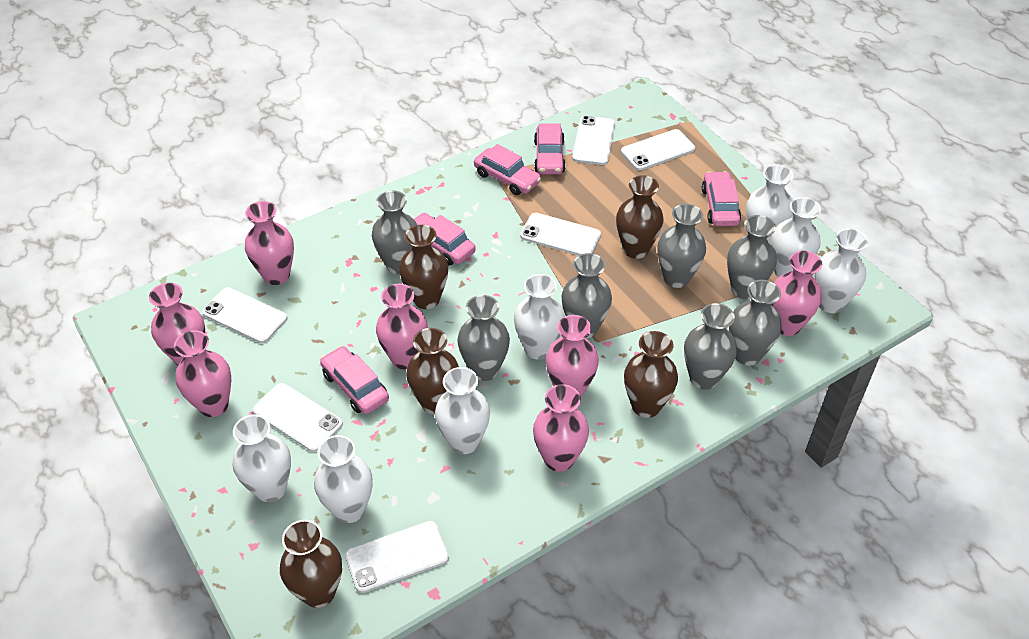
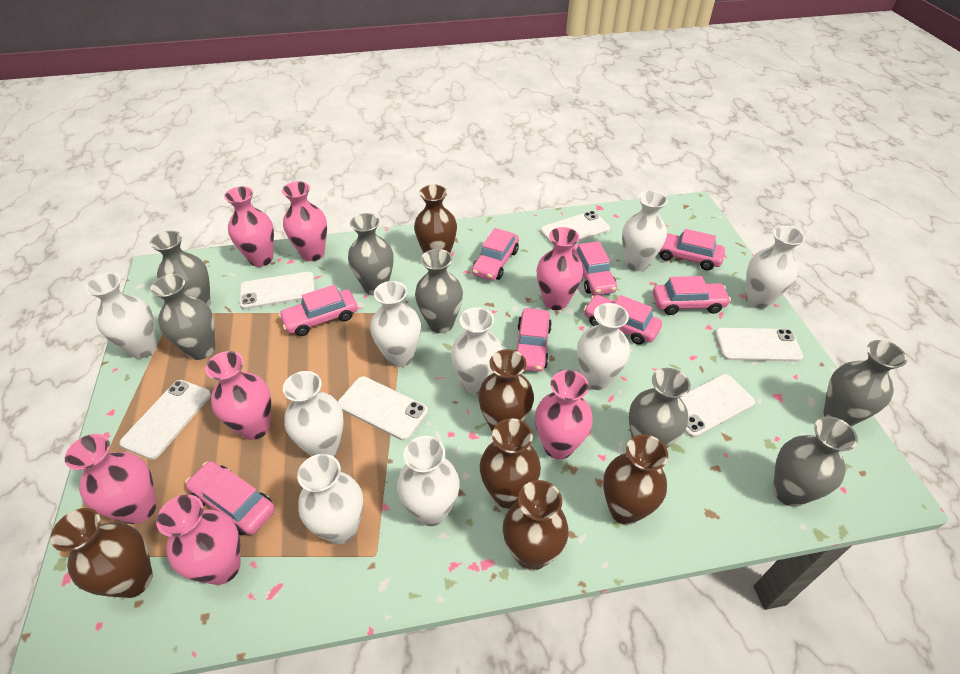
brown vase: 5 -> 6
pink car: 5 -> 8
white vase: 7 -> 9

